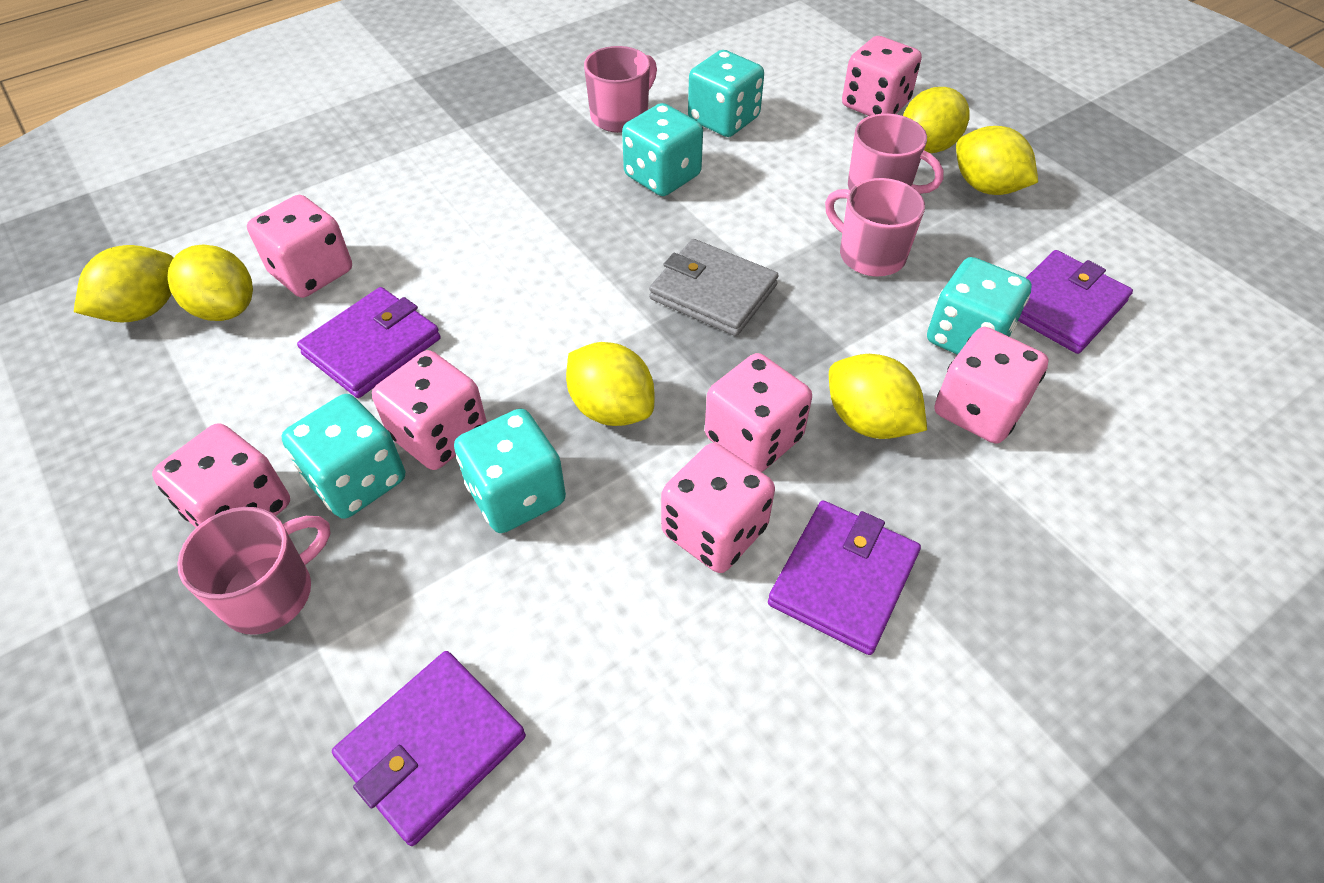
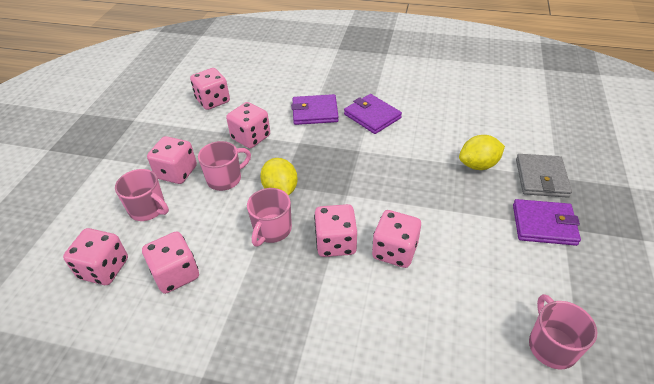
purple wallet: 4 -> 3
turquoise dice: 5 -> 0
yellow lemon: 6 -> 2

